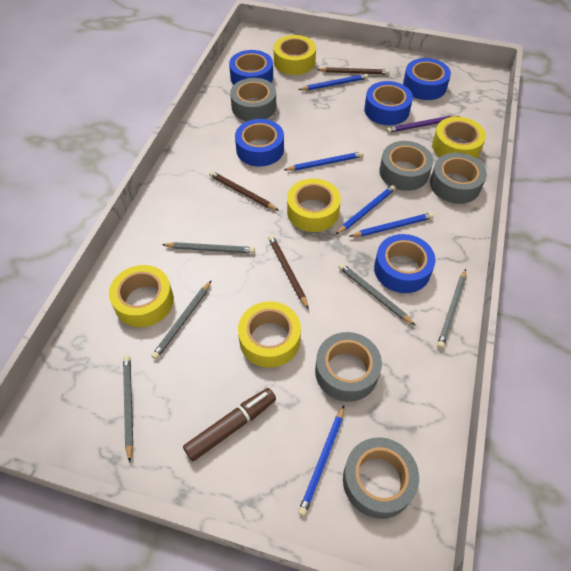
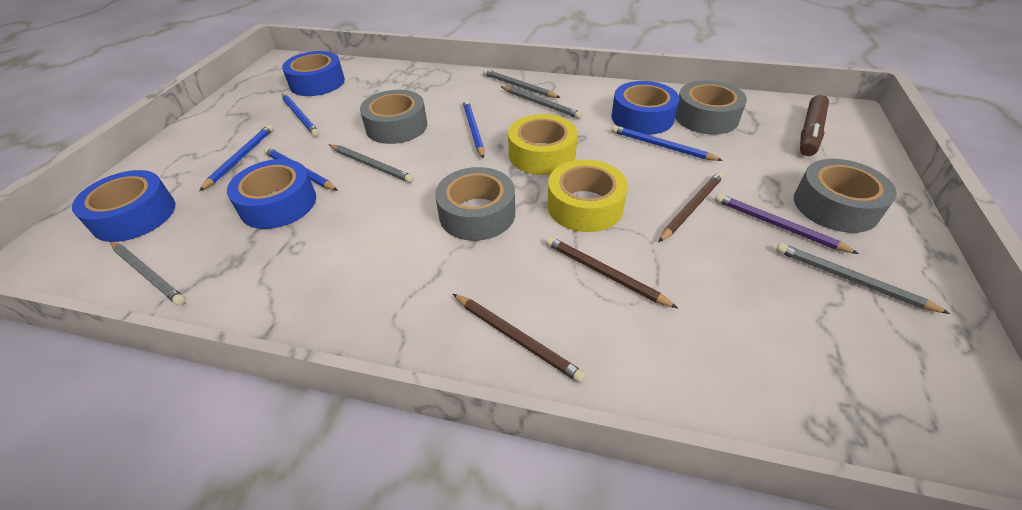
blue tape: 5 -> 4
grey tape: 5 -> 4
yellow tape: 5 -> 2

